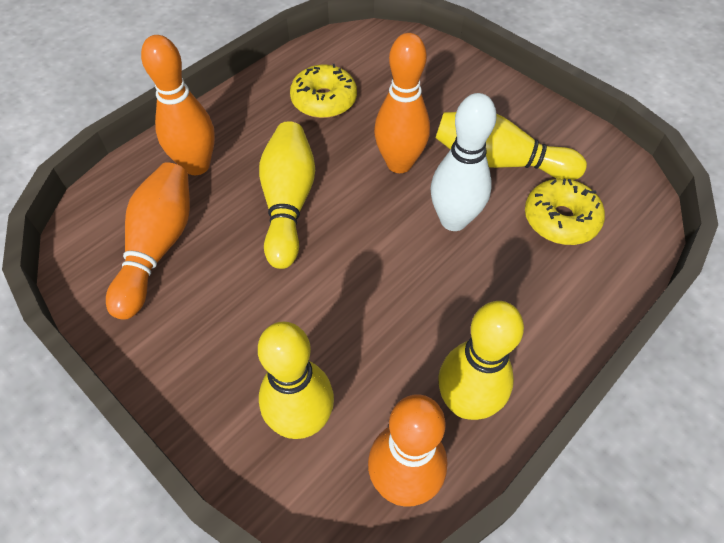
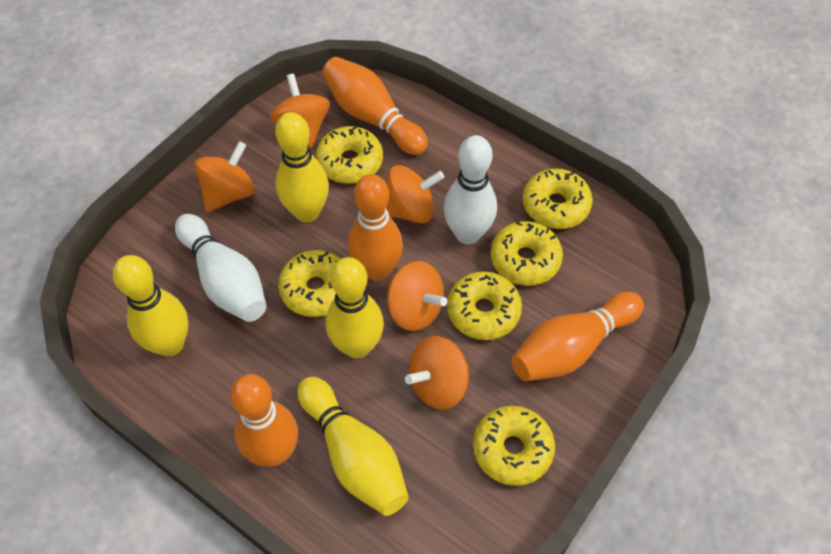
orange spinning top: 0 -> 5
white bowling pin: 1 -> 2
yellow donut: 2 -> 6

